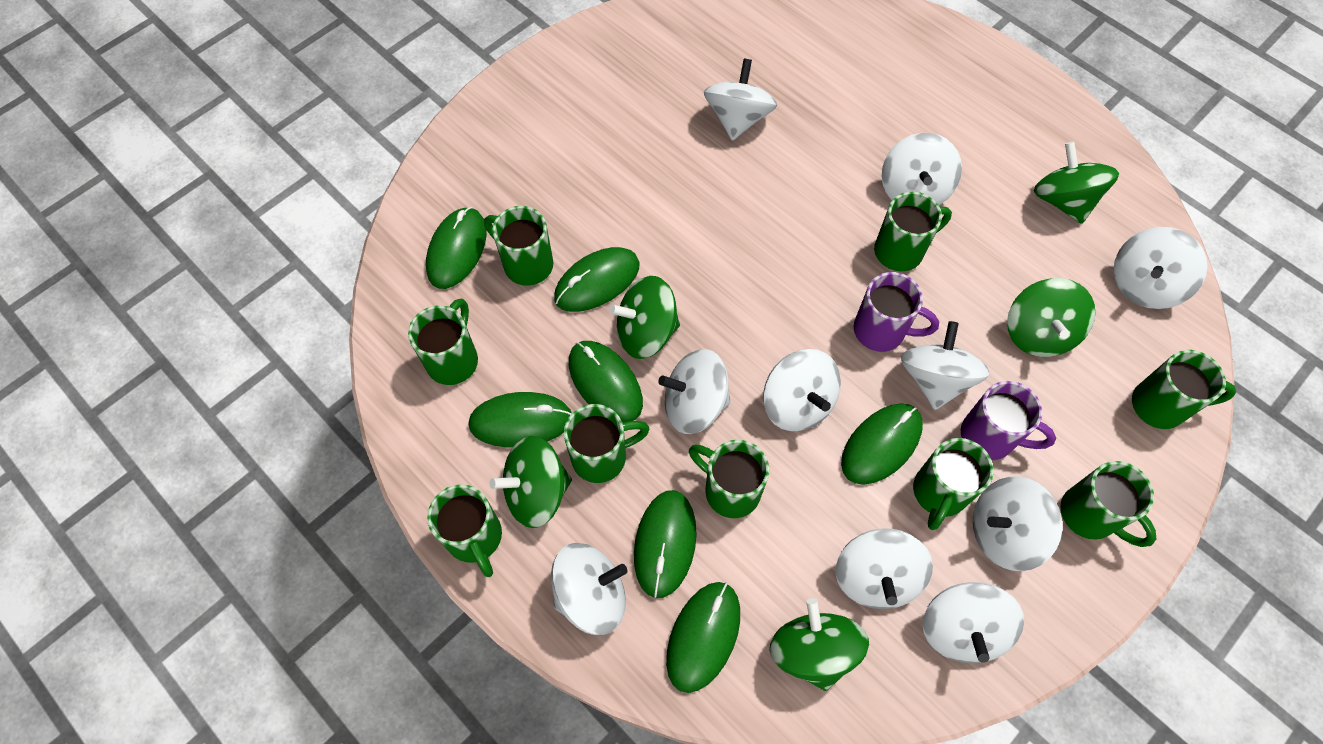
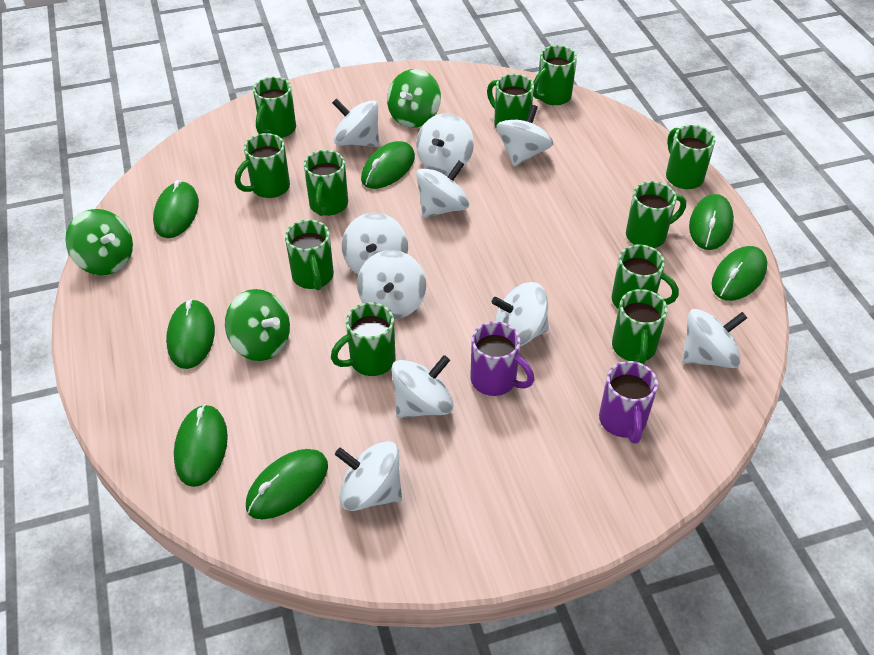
green mug: 9 -> 11
green spinning top: 5 -> 3

